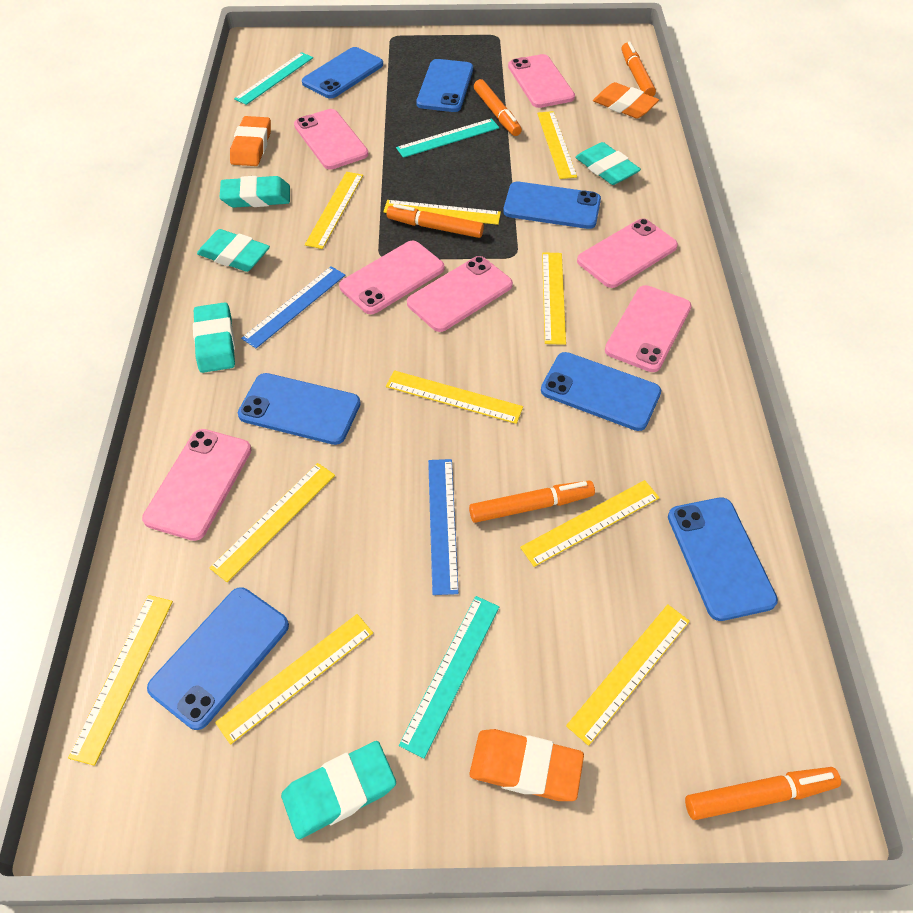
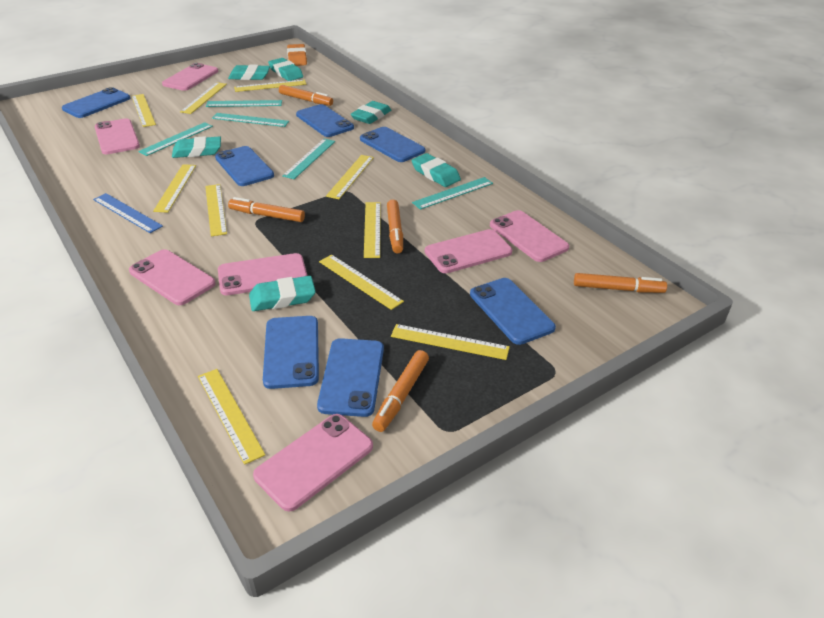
blue ruler: 2 -> 1
orange eraser: 3 -> 1
turquoise eraser: 5 -> 6
turquoise ruler: 3 -> 5

